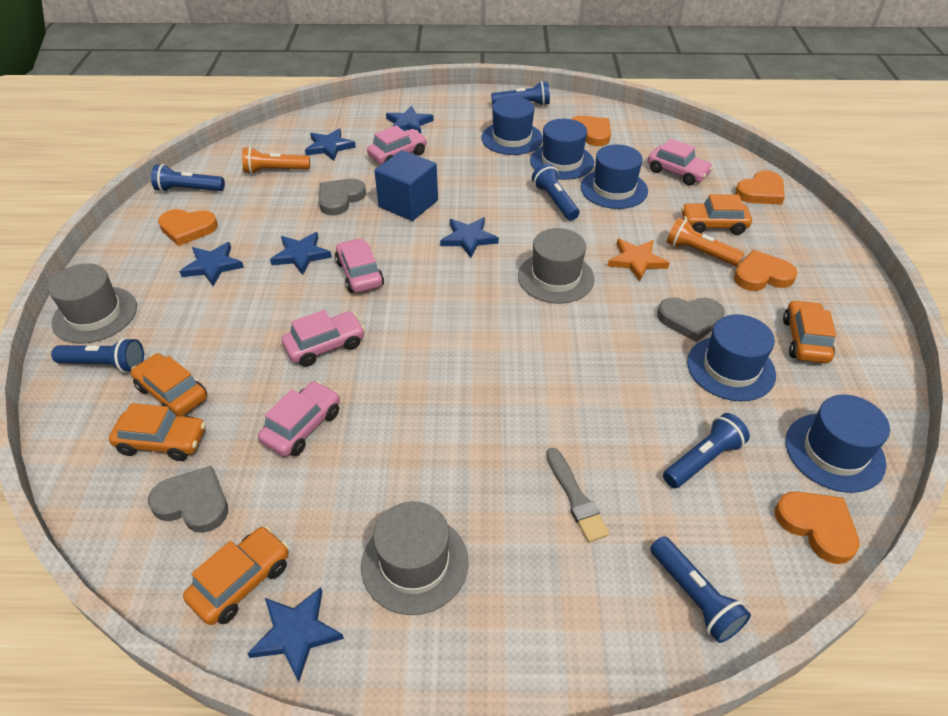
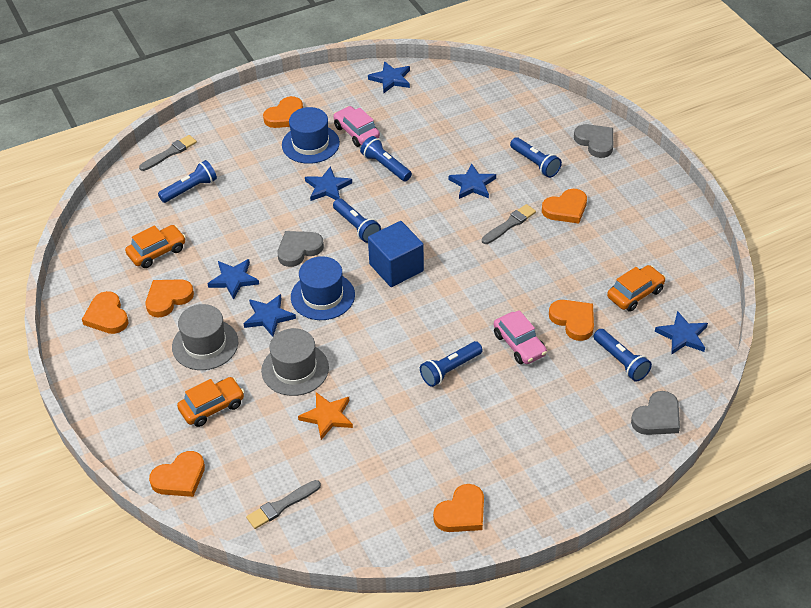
blue hat: 5 -> 2
grey brush: 1 -> 3
grey hat: 3 -> 2
orange car: 5 -> 3
orange flashlight: 2 -> 0
orange heart: 5 -> 7
pink car: 5 -> 2

